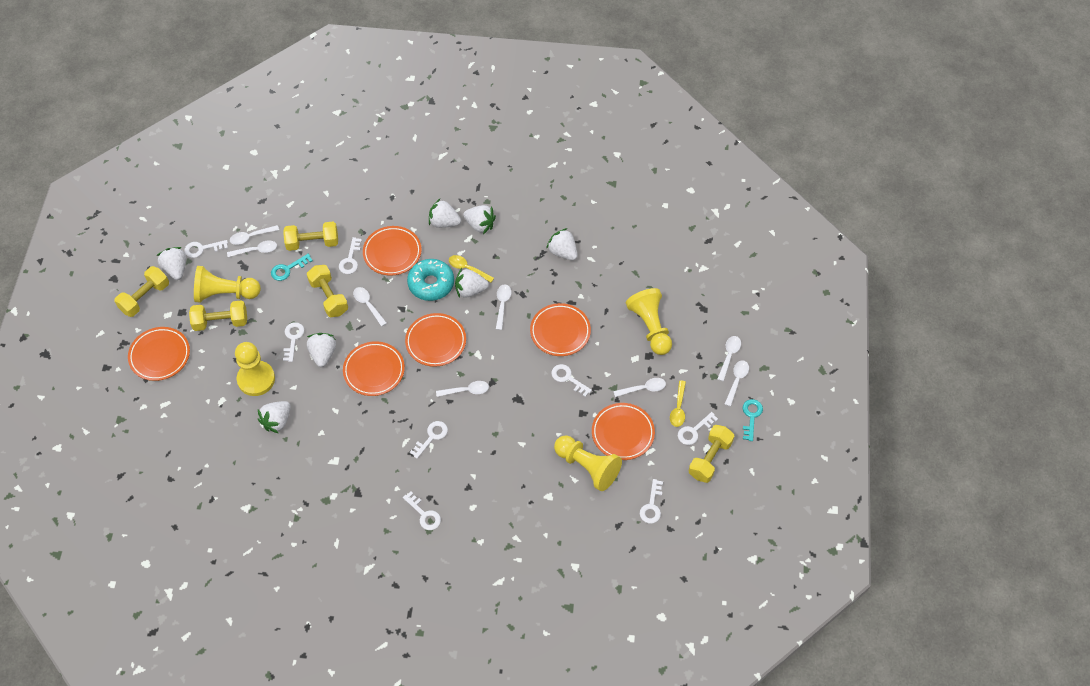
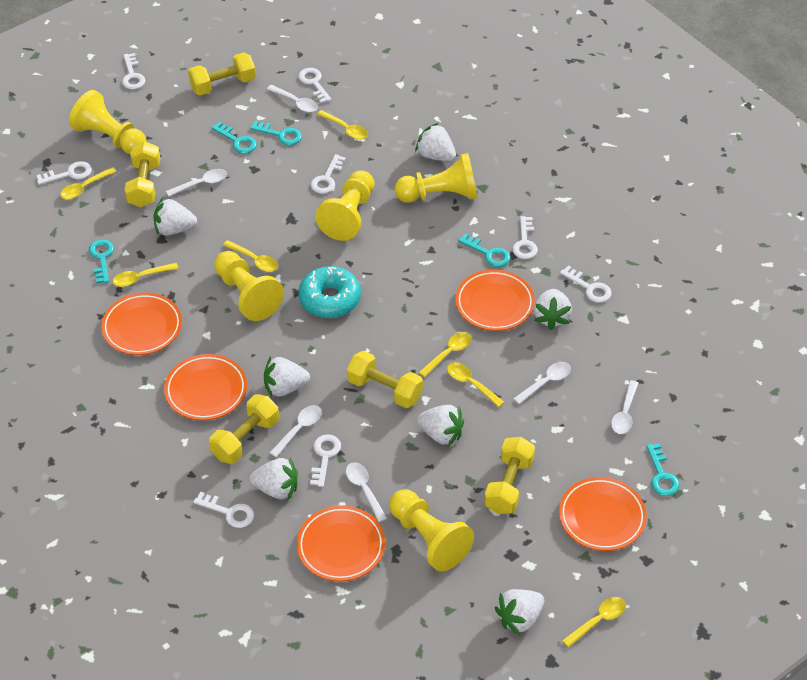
orange plate: 6 -> 5
turquoise key: 2 -> 5
white spoon: 8 -> 6
yellow pawn: 4 -> 5
yellow spoon: 2 -> 7

